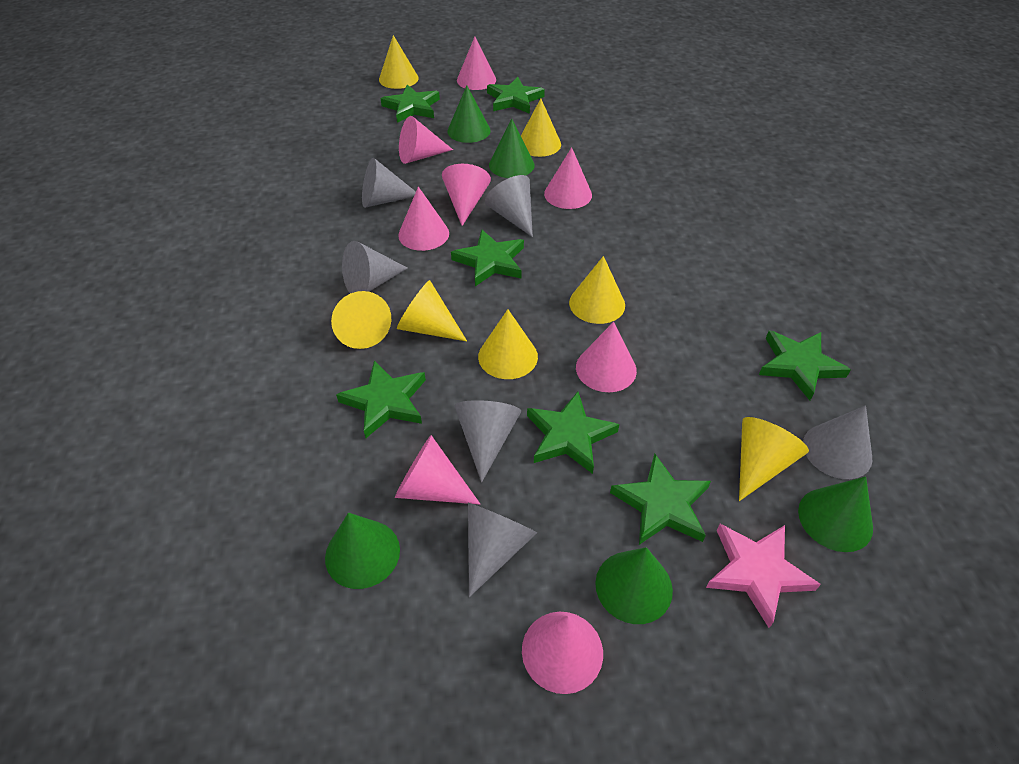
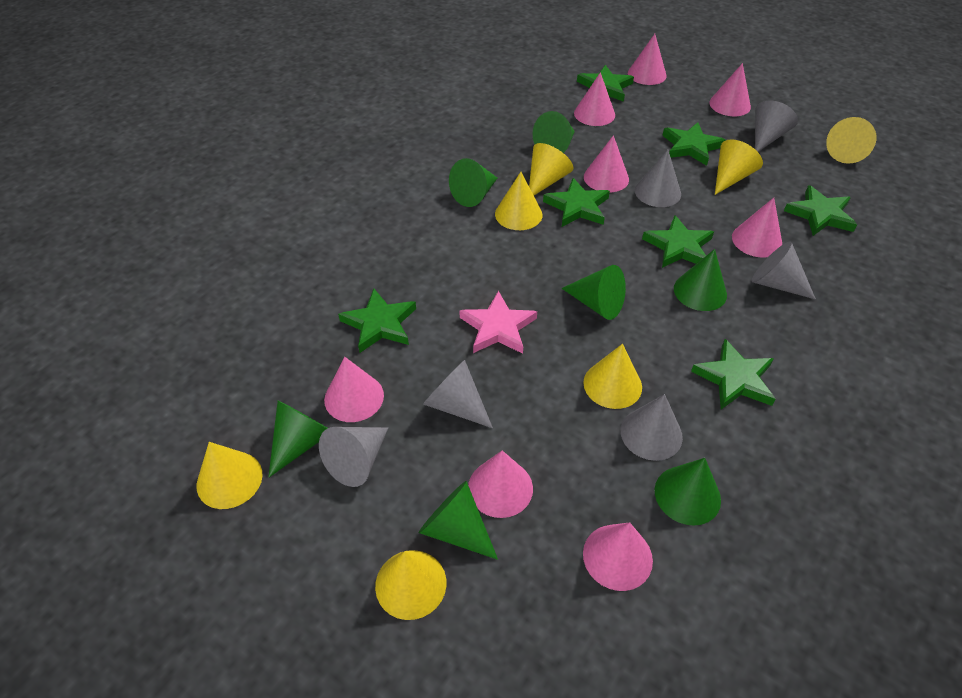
green cone: 5 -> 7

